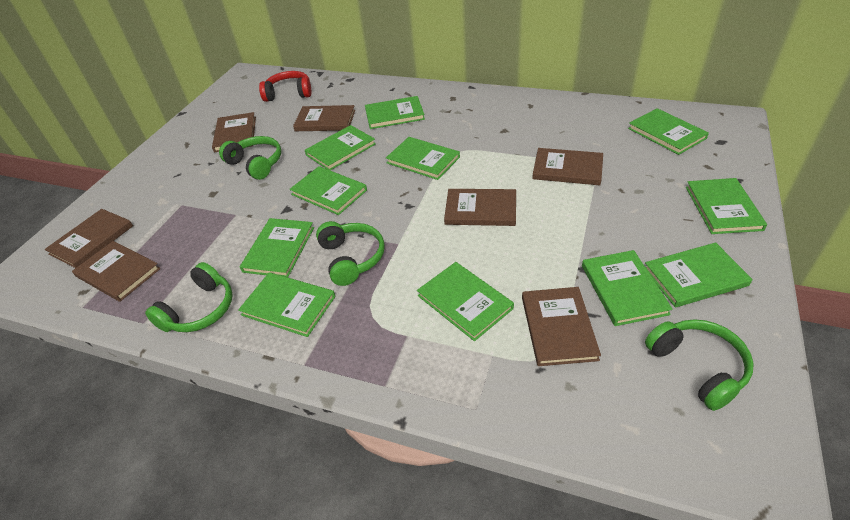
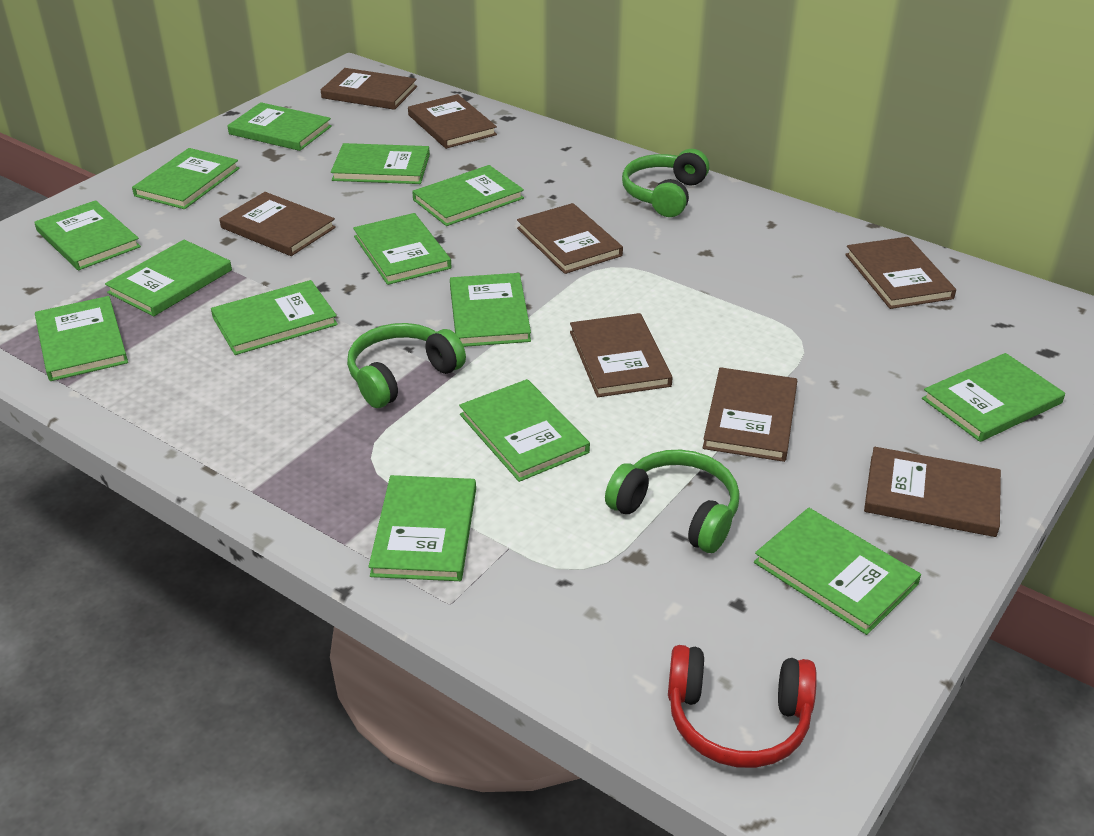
brown book: 7 -> 8
green book: 11 -> 14
green headphones: 4 -> 3

